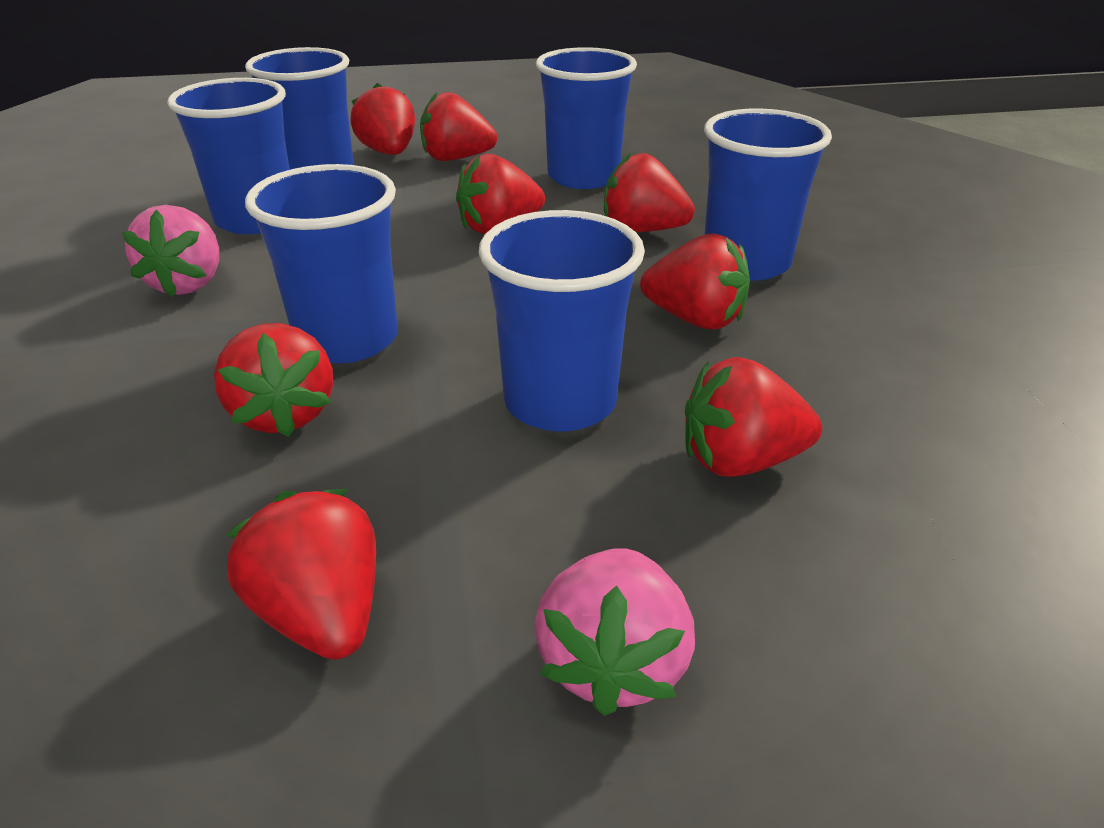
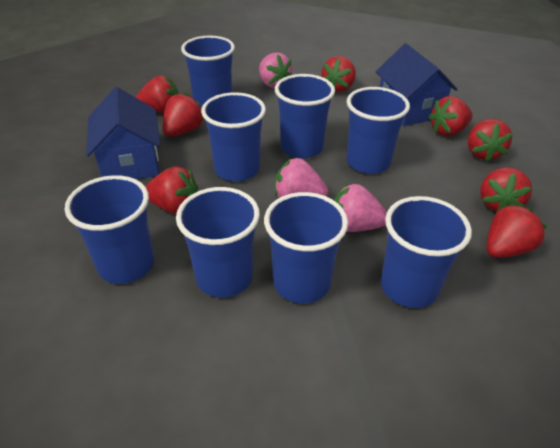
blue cup: 6 -> 8
blue house: 0 -> 2
pink strawberry: 2 -> 3

